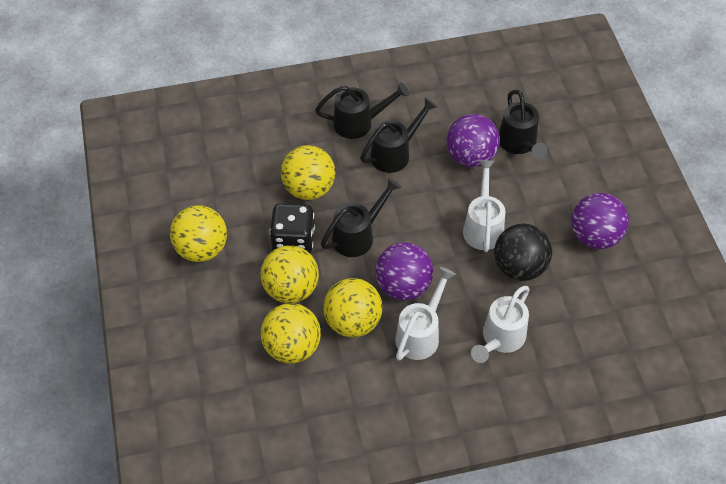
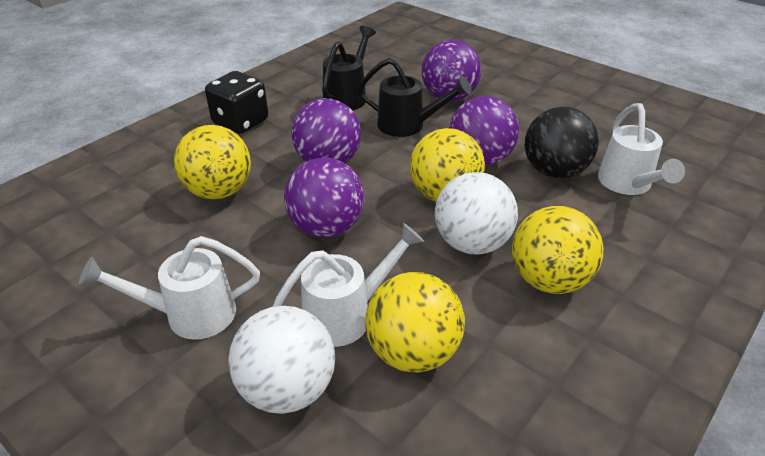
black watering can: 4 -> 2
purple ball: 3 -> 4
white ball: 0 -> 2
yellow ball: 5 -> 4

